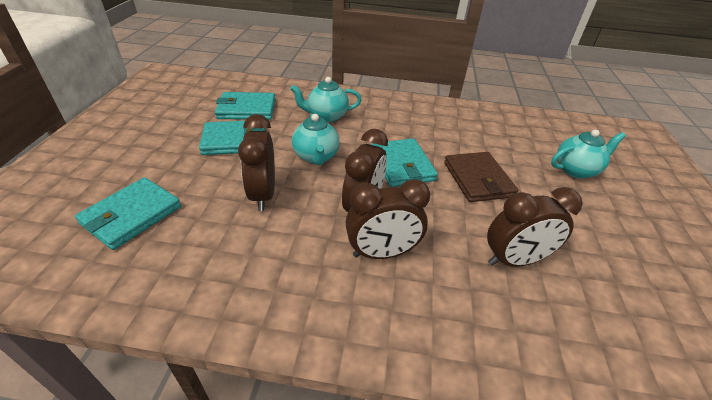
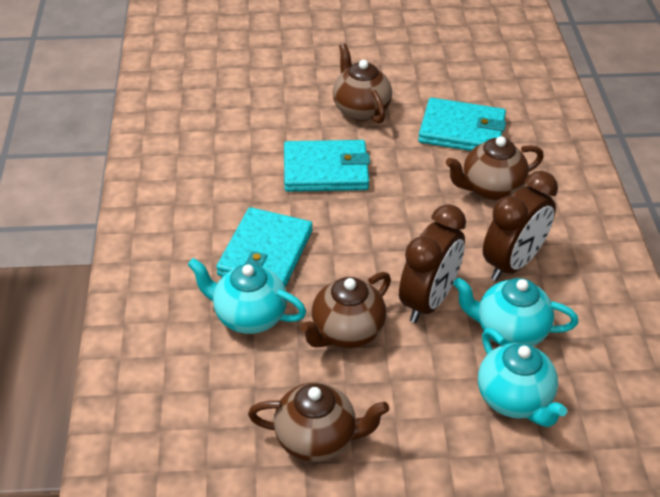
brown clock: 4 -> 2
brown teapot: 0 -> 4
brown wallet: 1 -> 0
turquoise wallet: 4 -> 3

